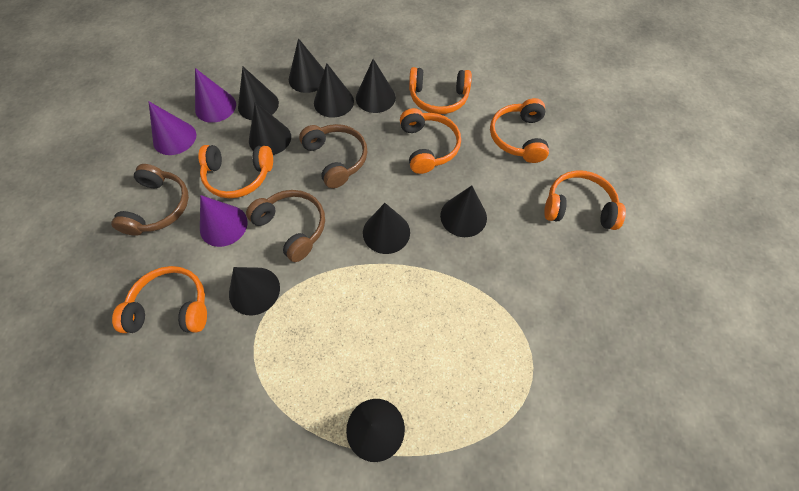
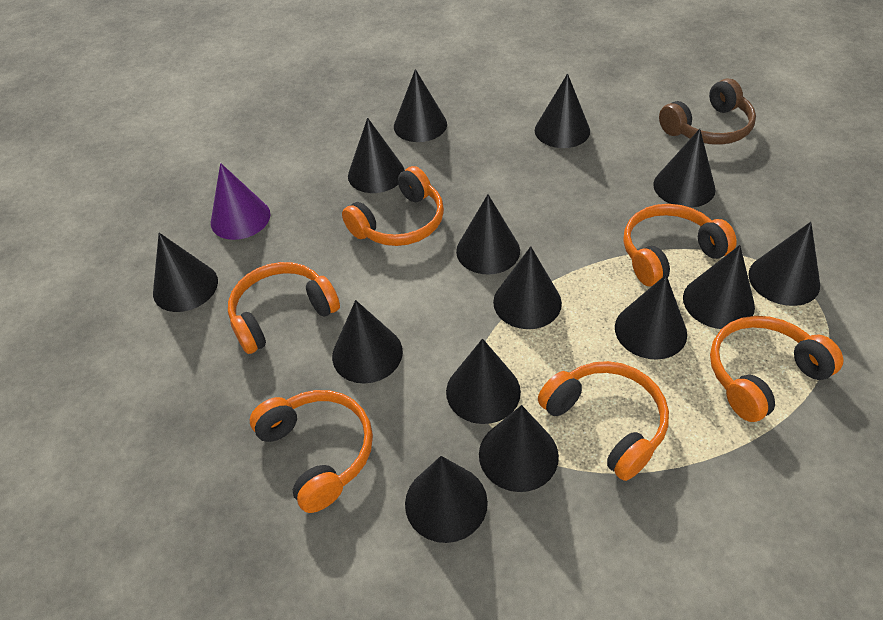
black cone: 9 -> 14
brown headphones: 3 -> 1
purple cone: 3 -> 1

